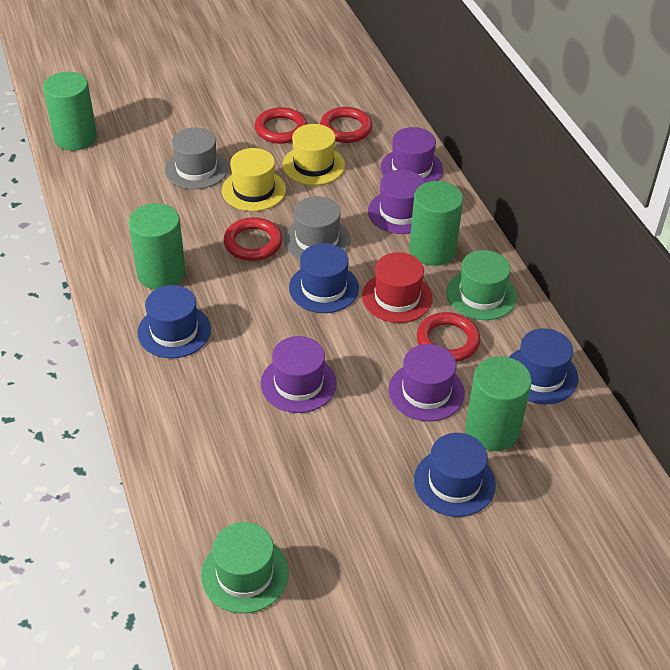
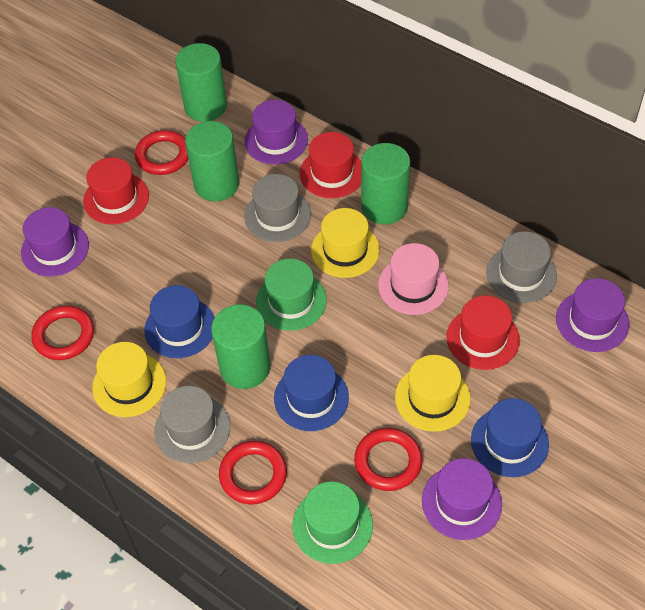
blue hat: 4 -> 3
grey hat: 2 -> 3
pink hat: 0 -> 1
red hat: 1 -> 3
yellow hat: 2 -> 3

